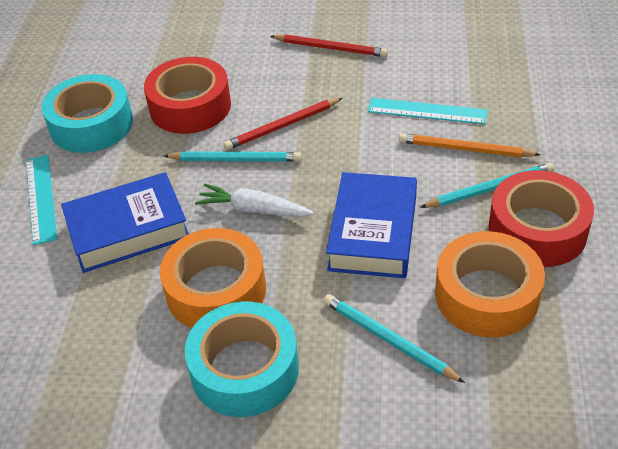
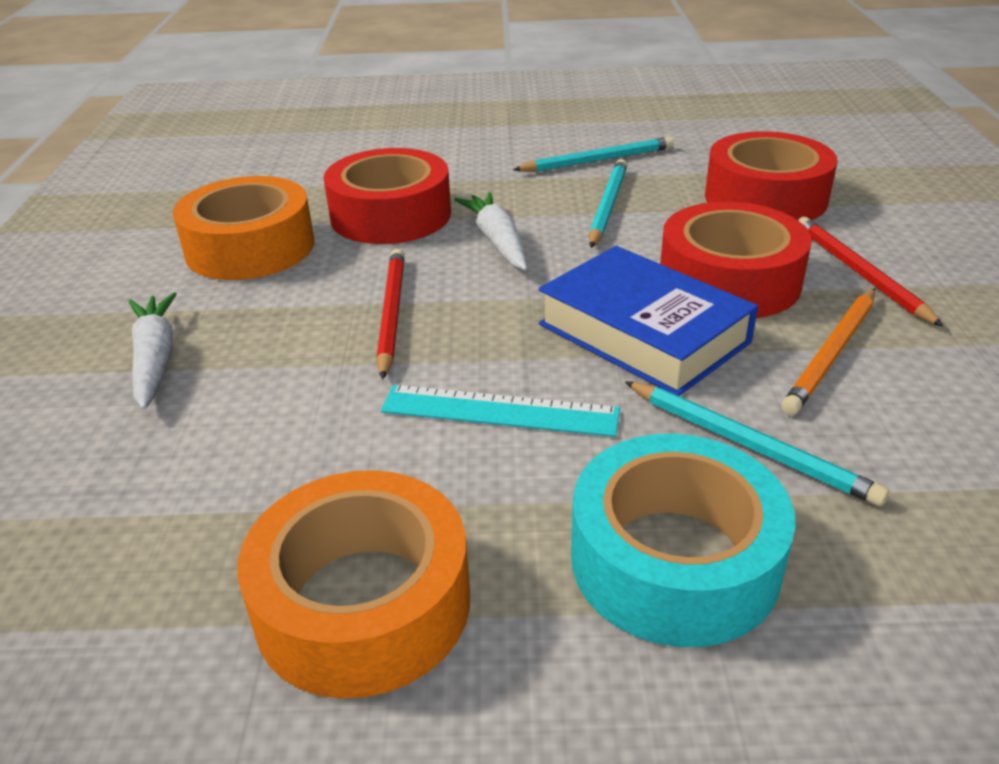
blue book: 2 -> 1
red tape: 2 -> 3
turquoise ruler: 2 -> 1
turquoise tape: 2 -> 1
white carrot: 1 -> 2

